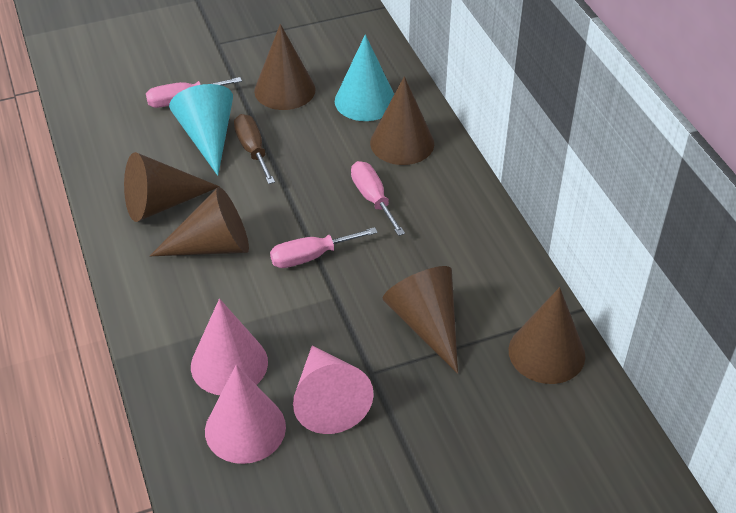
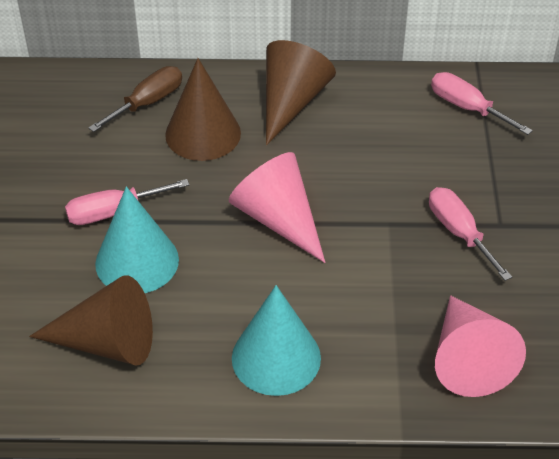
brown cone: 6 -> 3
pink cone: 3 -> 2

